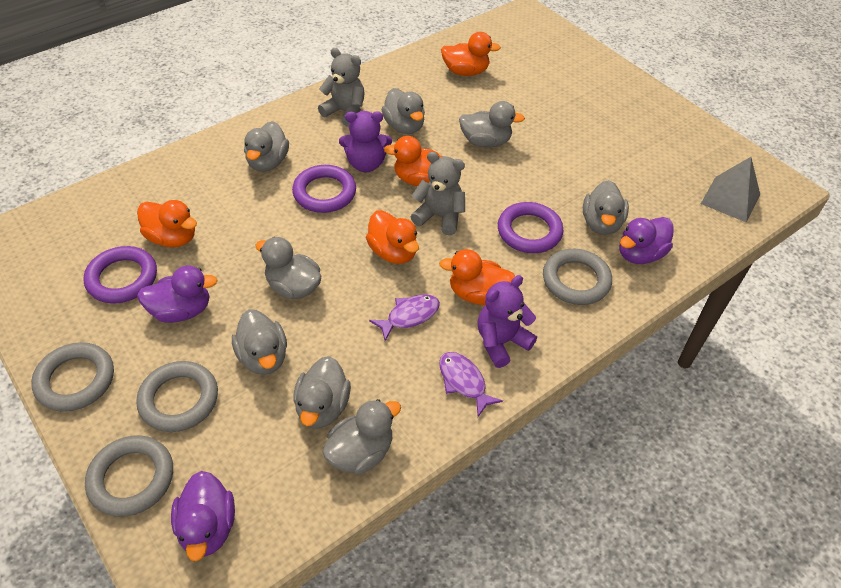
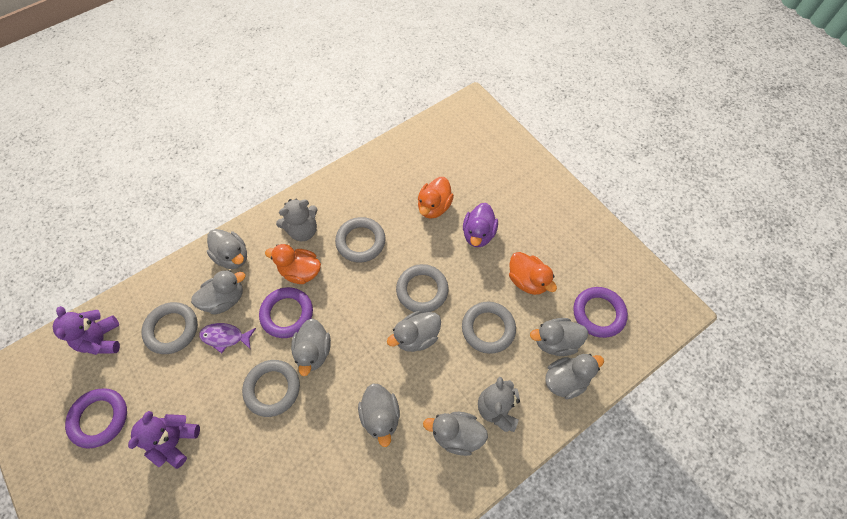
grey pyramid: 1 -> 0
grey ring: 4 -> 5
orange duck: 5 -> 3
purple duck: 3 -> 1
purple fish: 2 -> 1

